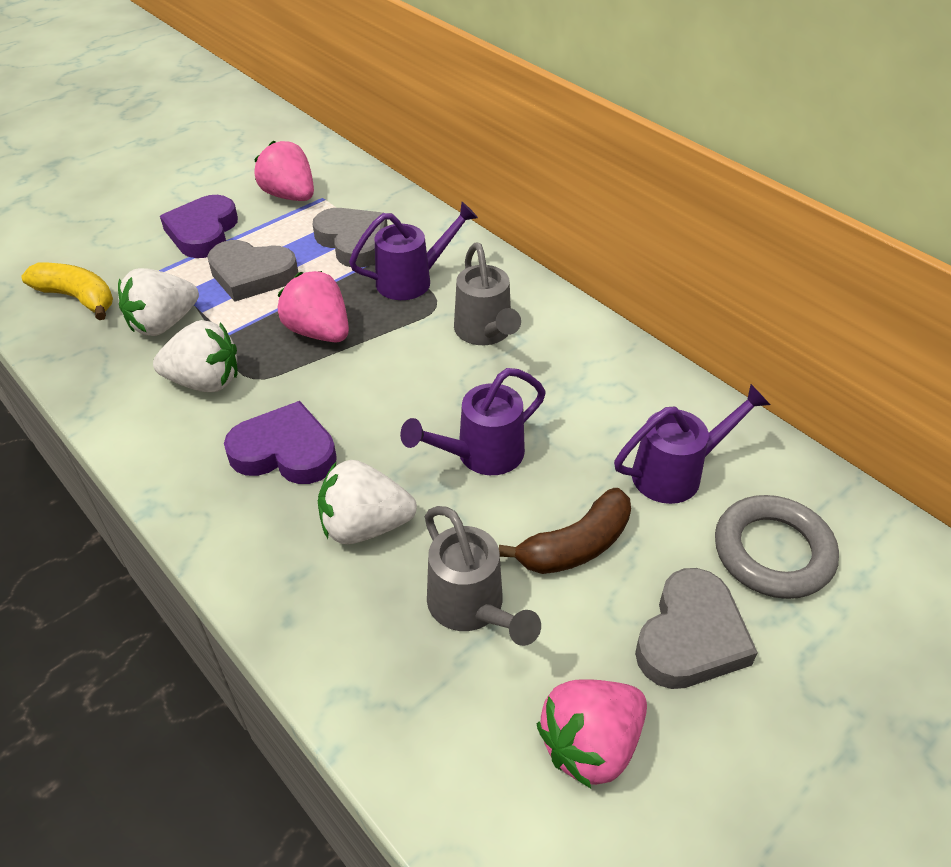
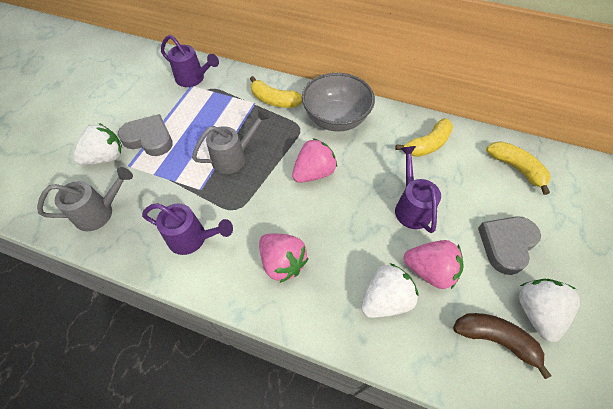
grey bowl: 0 -> 1
grey heart: 3 -> 2
grey ring: 1 -> 0
purple heart: 2 -> 0
yellow banana: 1 -> 3

